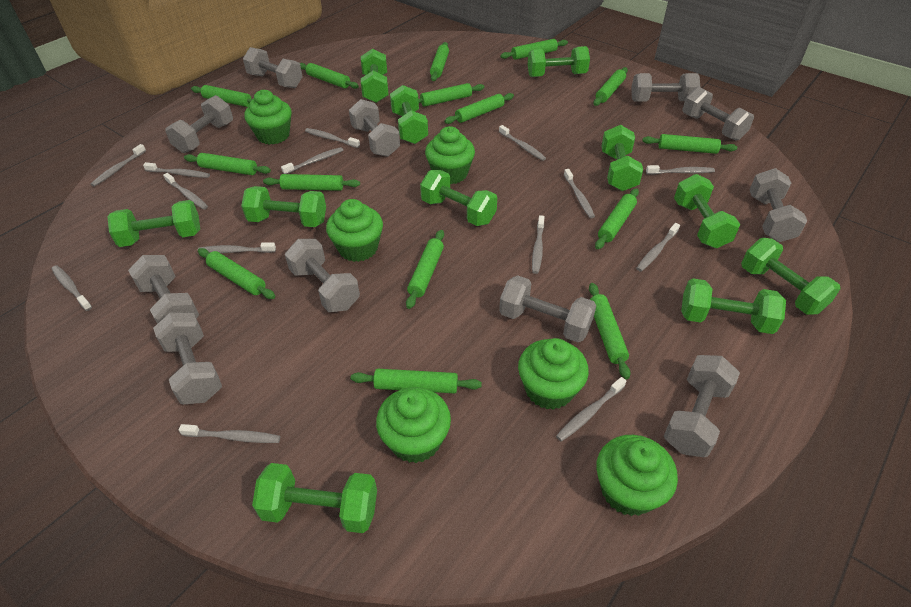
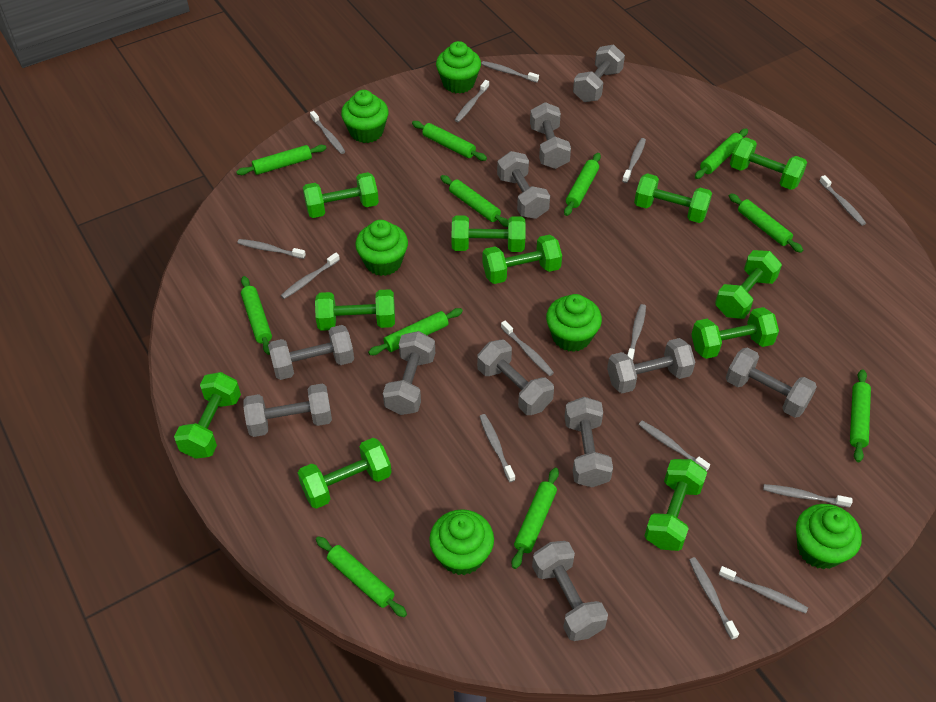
green rolling pin: 15 -> 11

